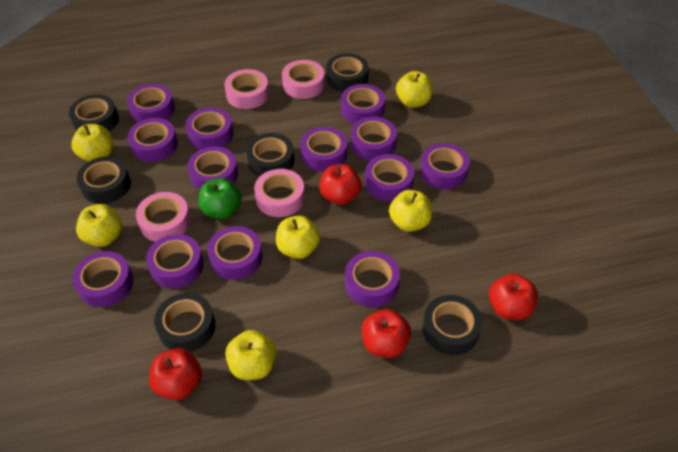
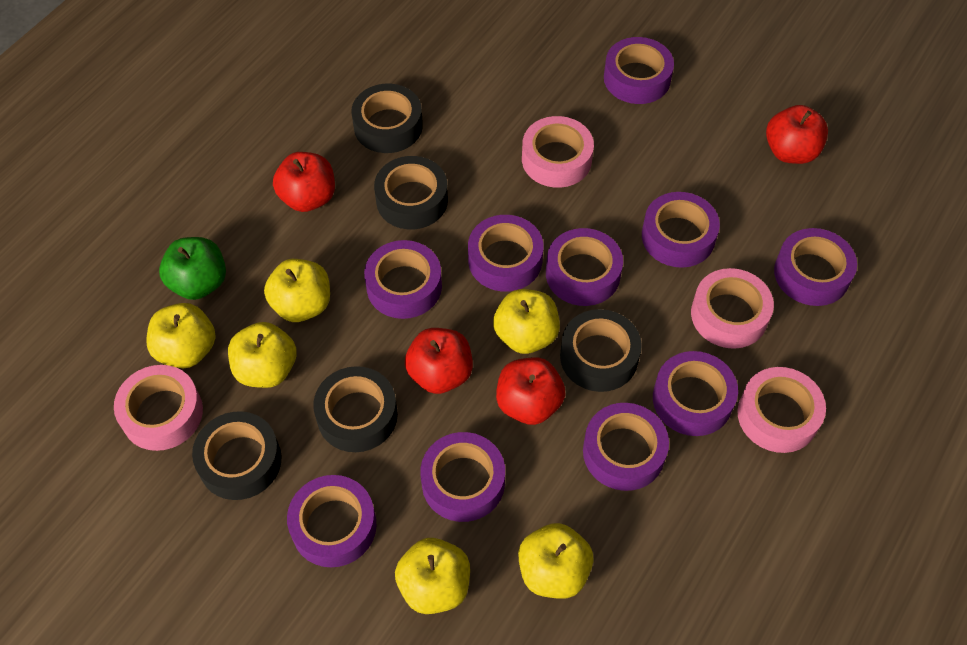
black tape: 6 -> 5
purple tape: 13 -> 10

